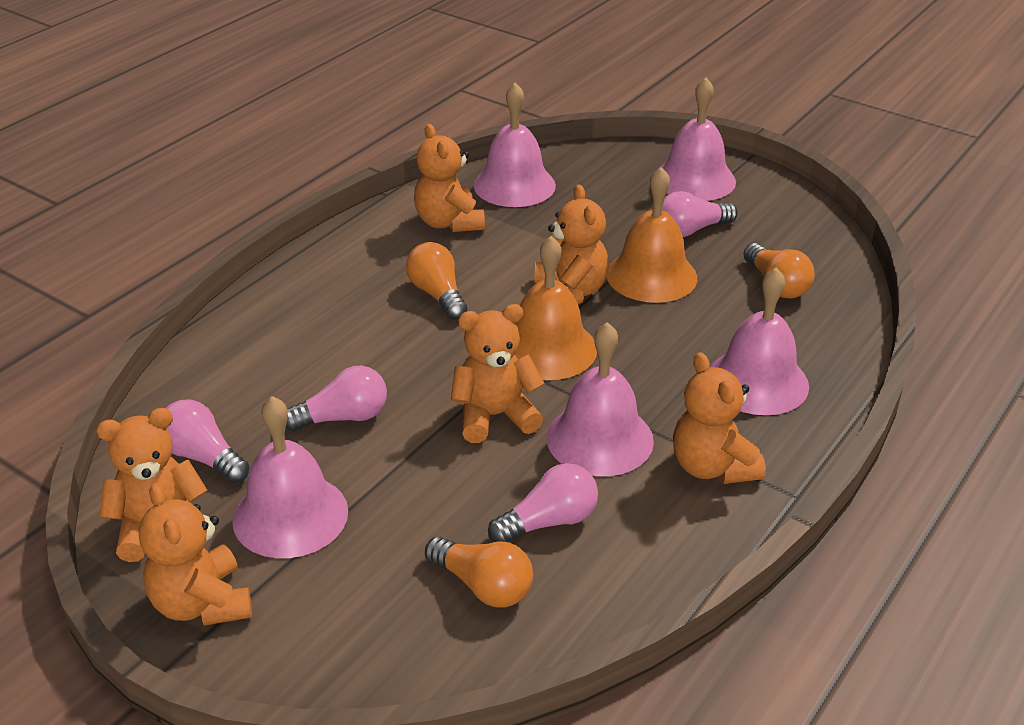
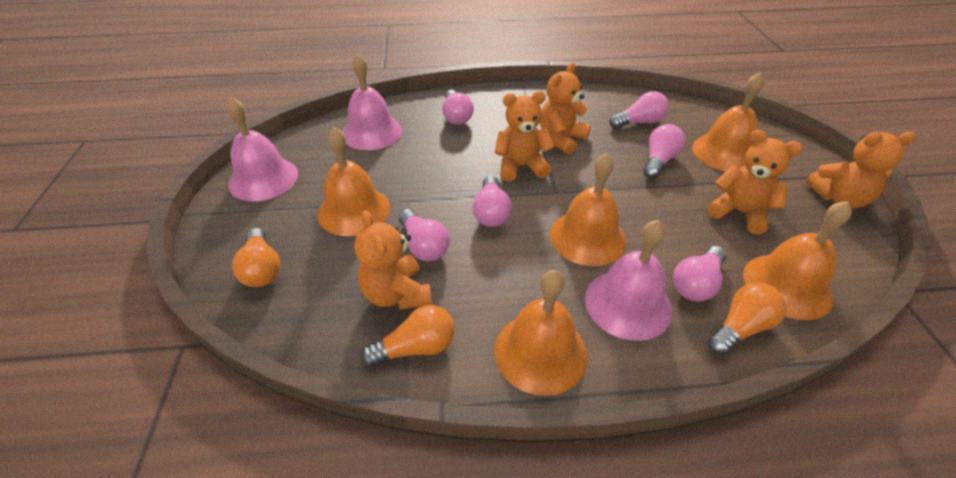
orange bell: 2 -> 5
orange teddy bear: 6 -> 5
pink bell: 5 -> 3
pink light bulb: 4 -> 6

